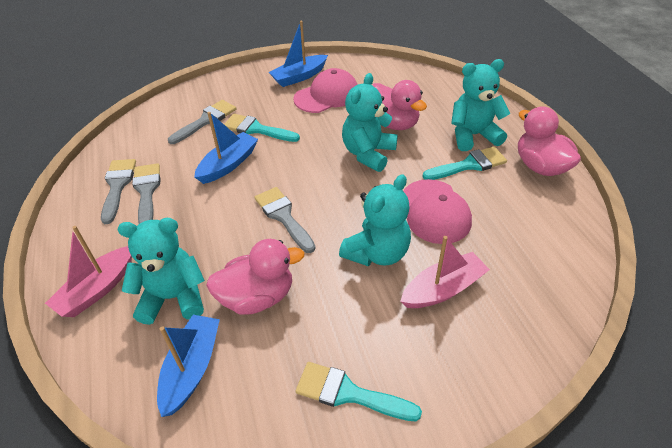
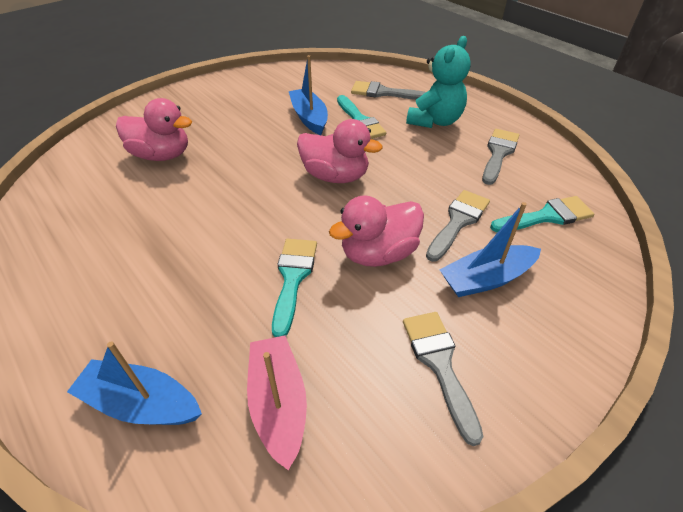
pink boat: 2 -> 1
pink cap: 2 -> 0
turquoise teddy bear: 4 -> 1

